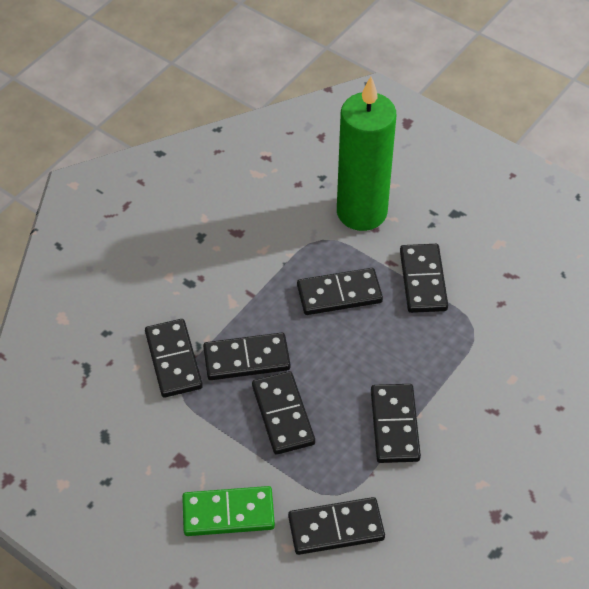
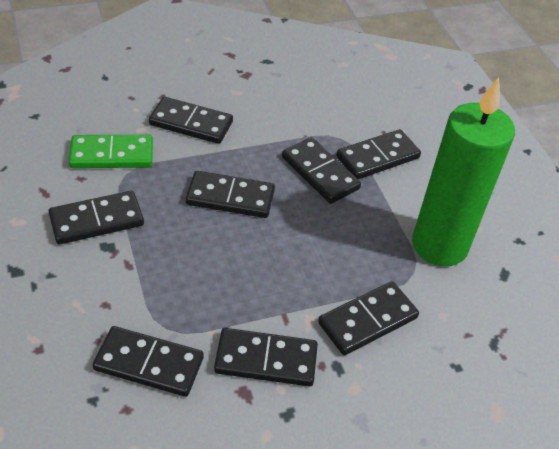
black domino: 7 -> 8

